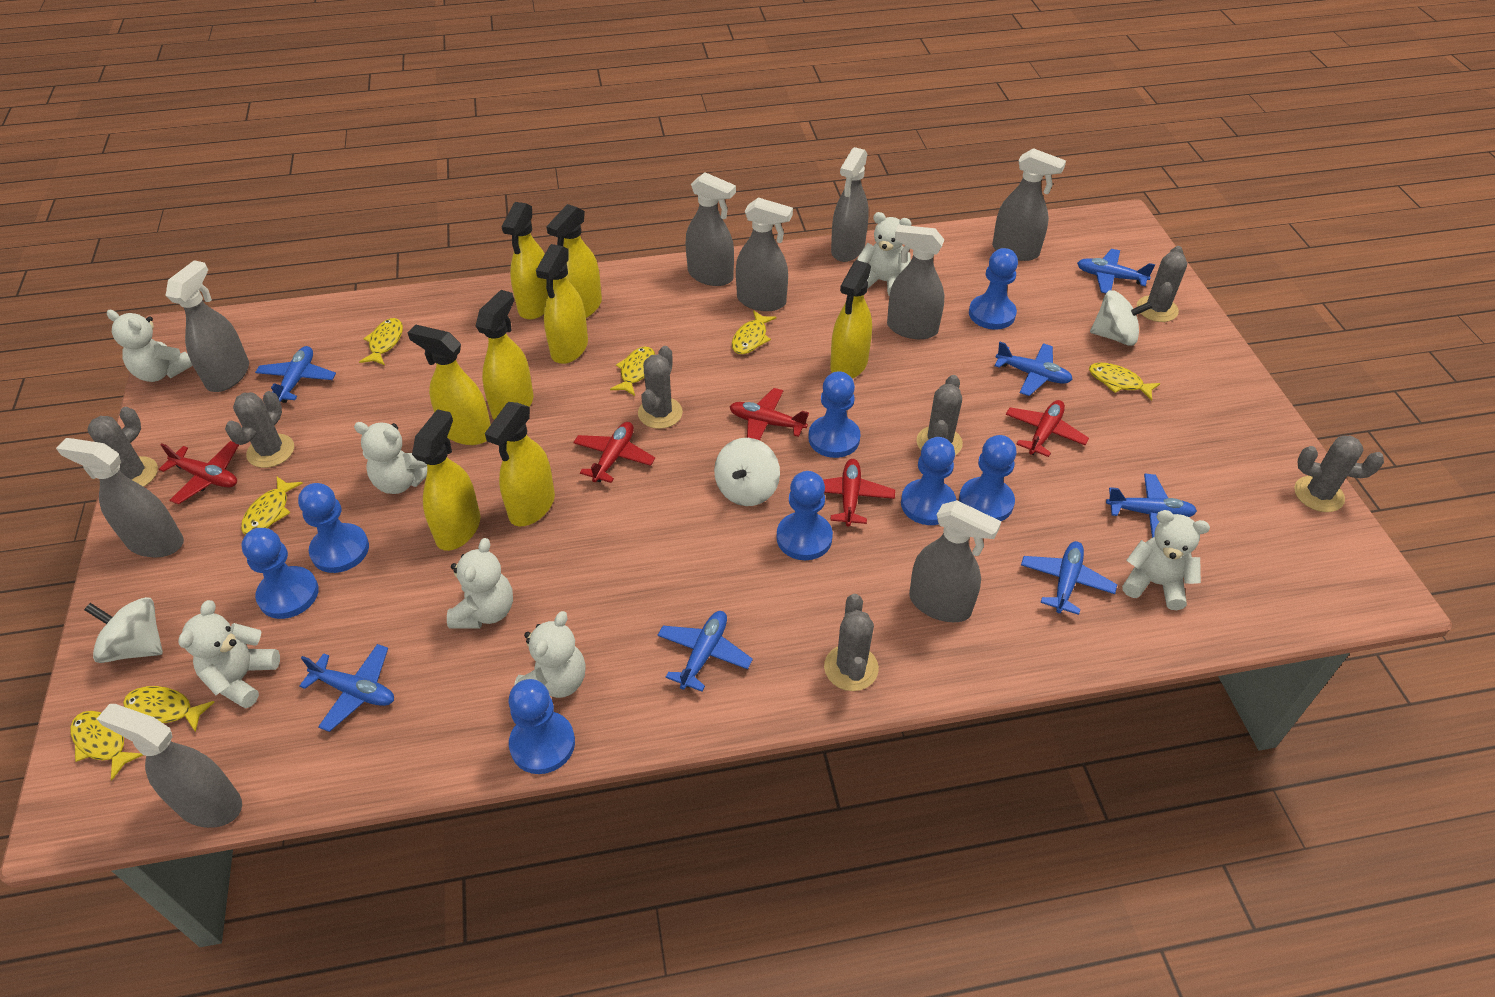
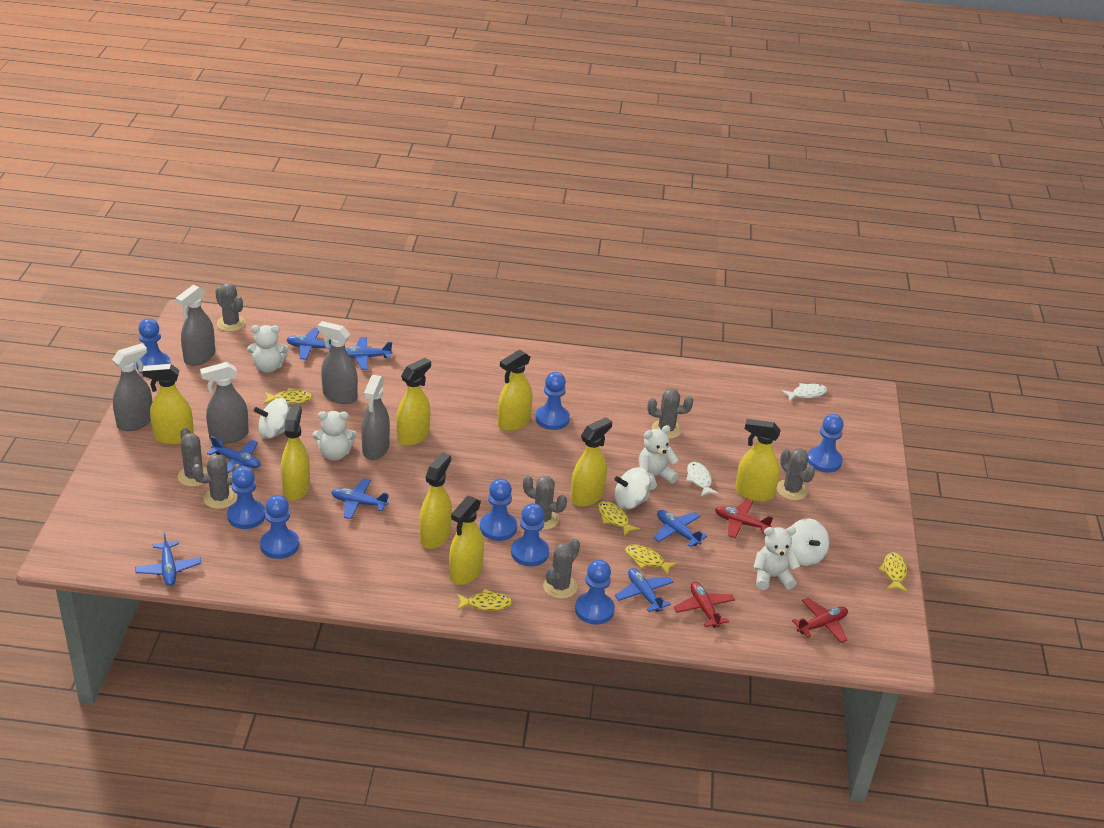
grey spray bottle: 9 -> 5
red plane: 5 -> 3
white fish: 0 -> 2
white teddy bear: 7 -> 4
yellow fish: 7 -> 5

